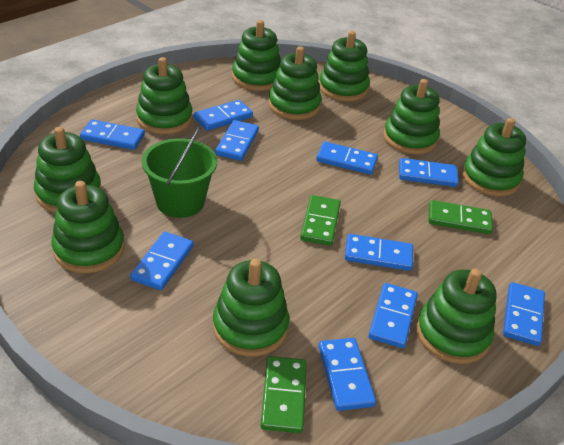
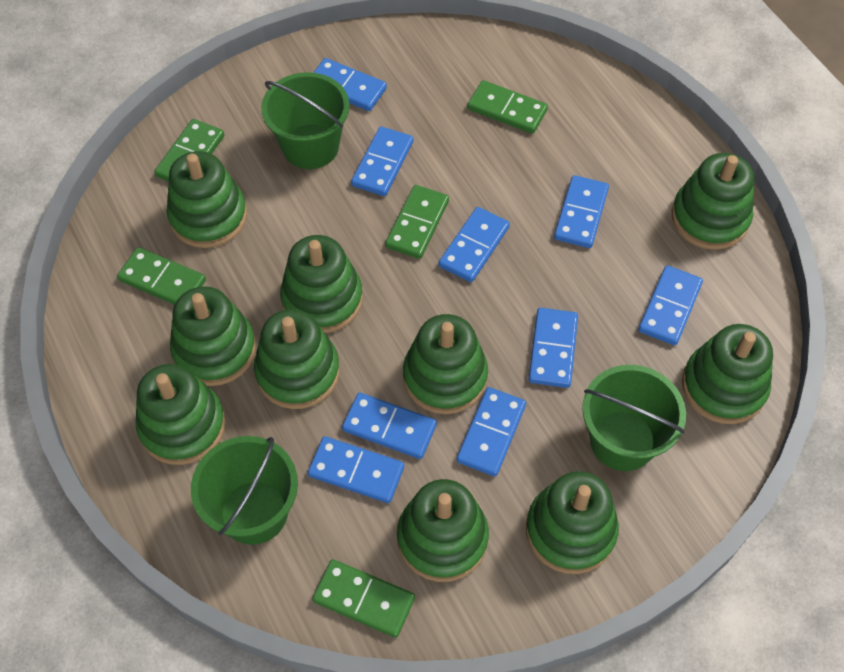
blue domino: 10 -> 9
green bucket: 1 -> 3
green domino: 3 -> 5

